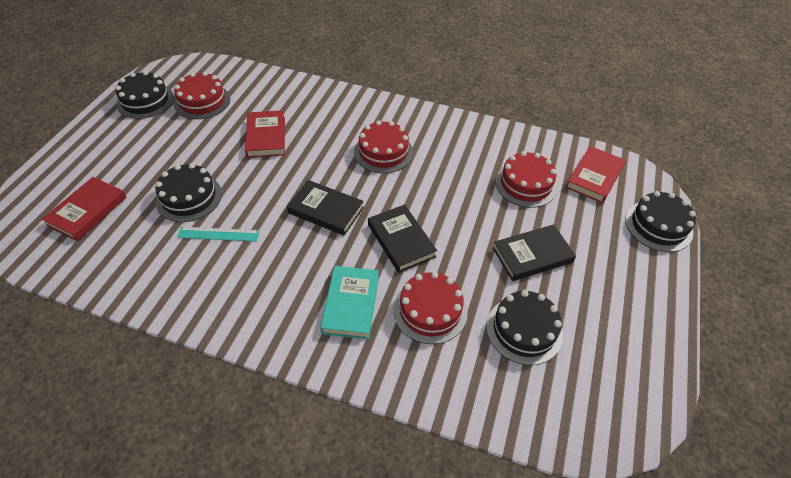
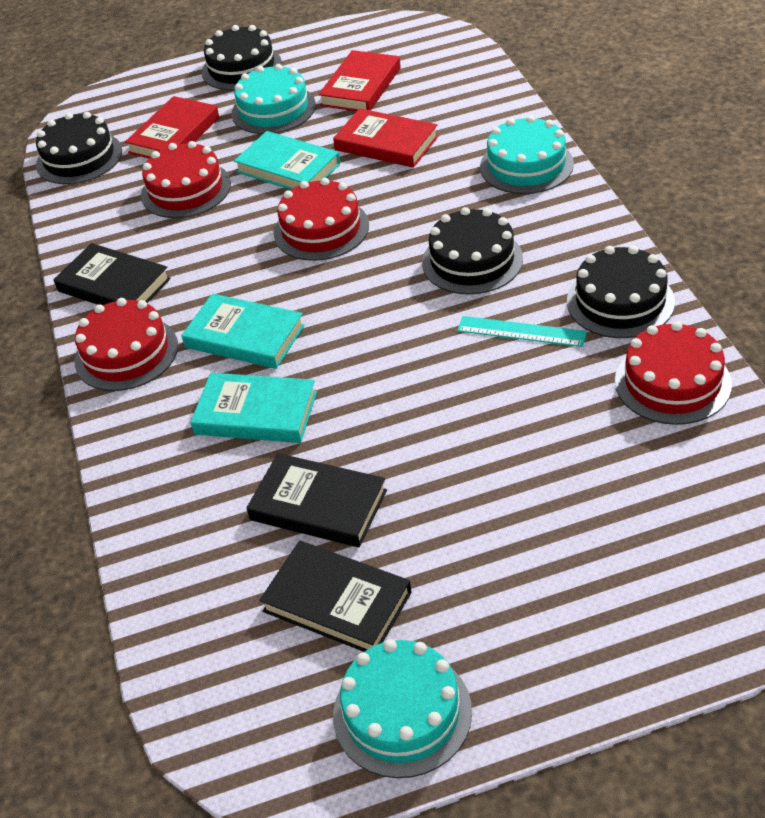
turquoise book: 1 -> 3
turquoise cake: 0 -> 3

